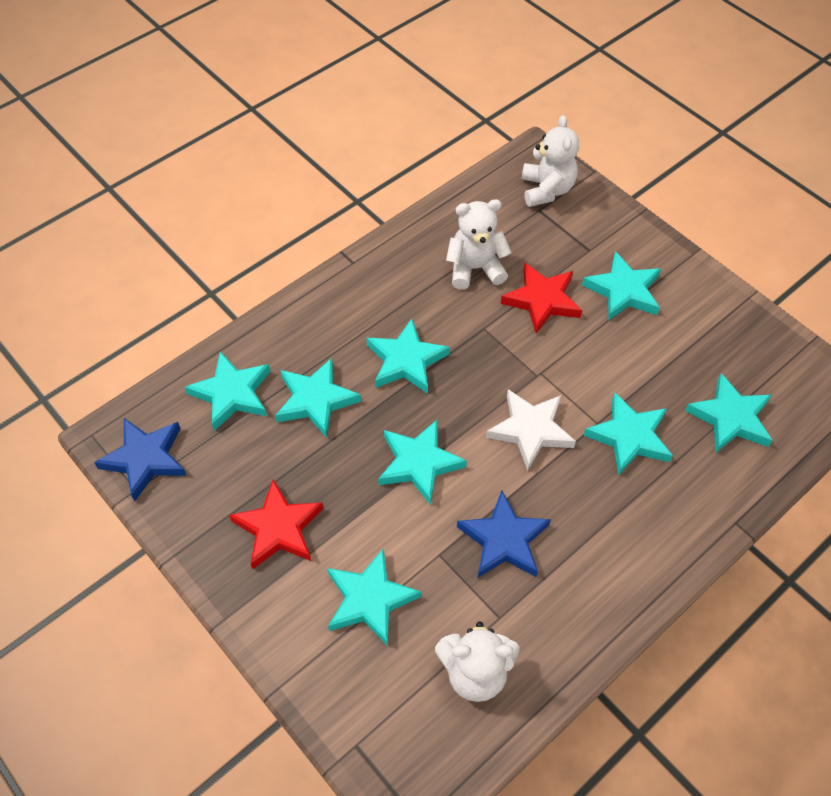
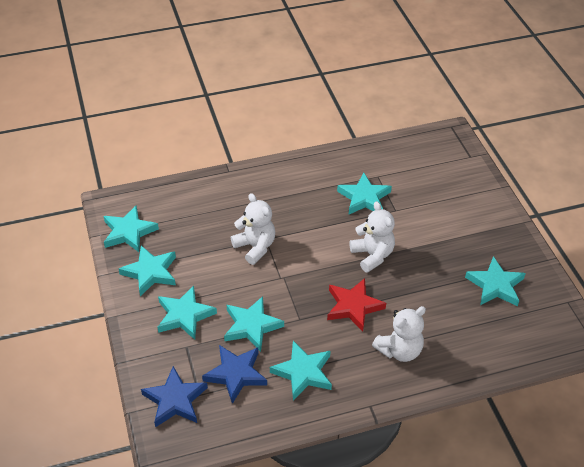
red star: 2 -> 1
turquoise star: 8 -> 7
white star: 1 -> 0

